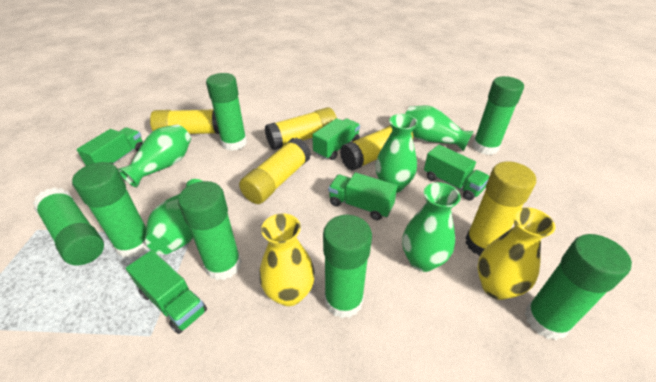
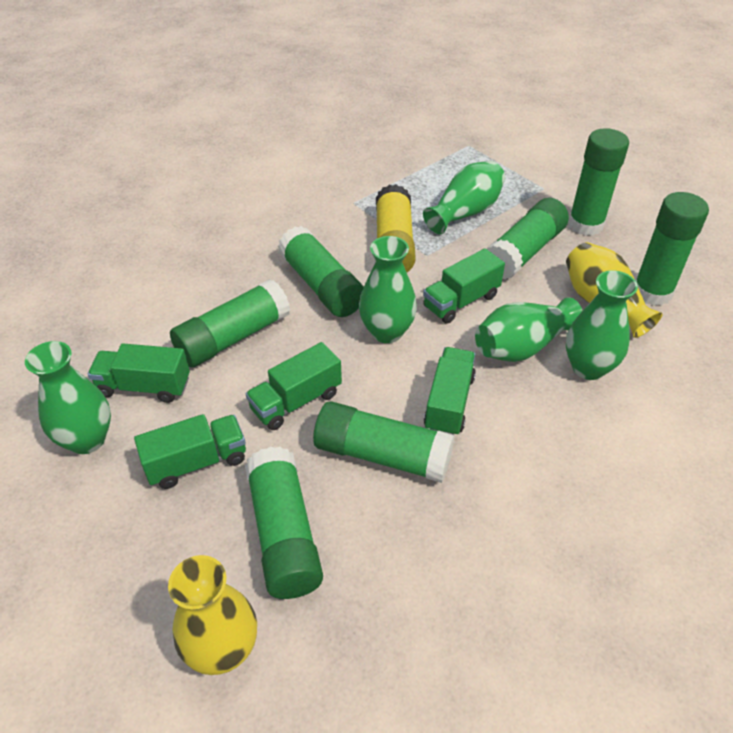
yellow glue stick: 5 -> 1

